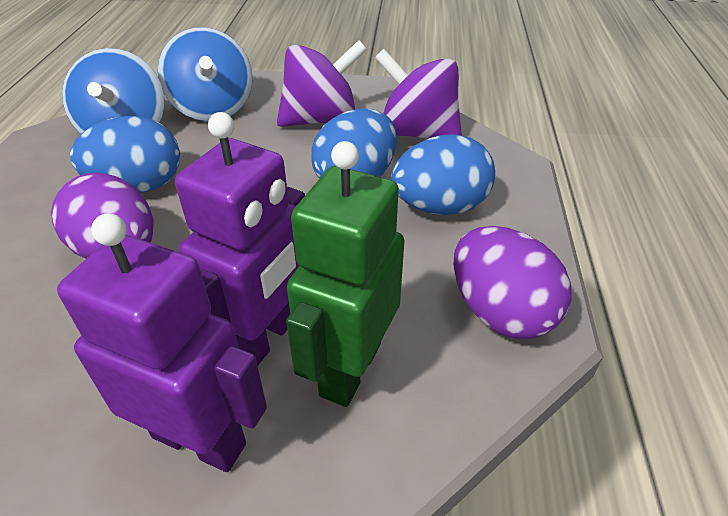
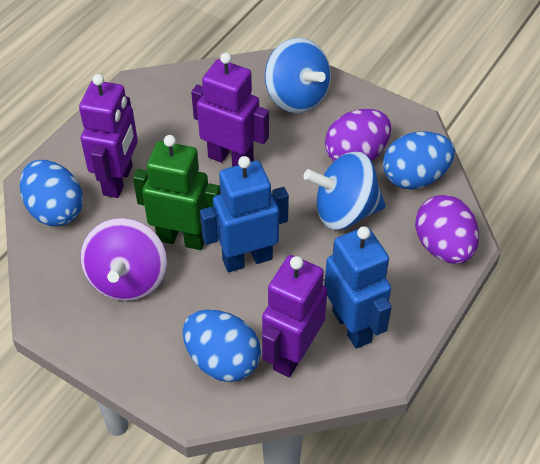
blue robot: 0 -> 2
purple robot: 2 -> 3
purple spinning top: 2 -> 1

